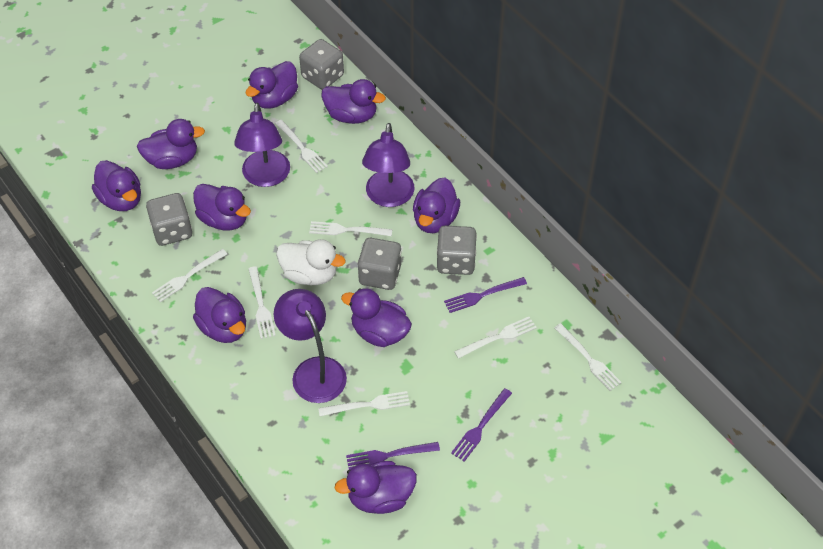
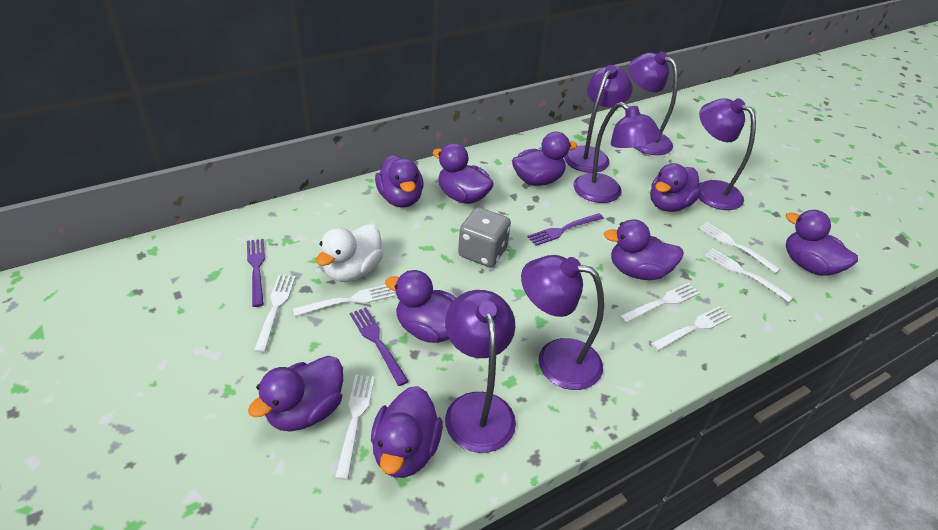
grey dice: 4 -> 1
purple lamp: 3 -> 6

